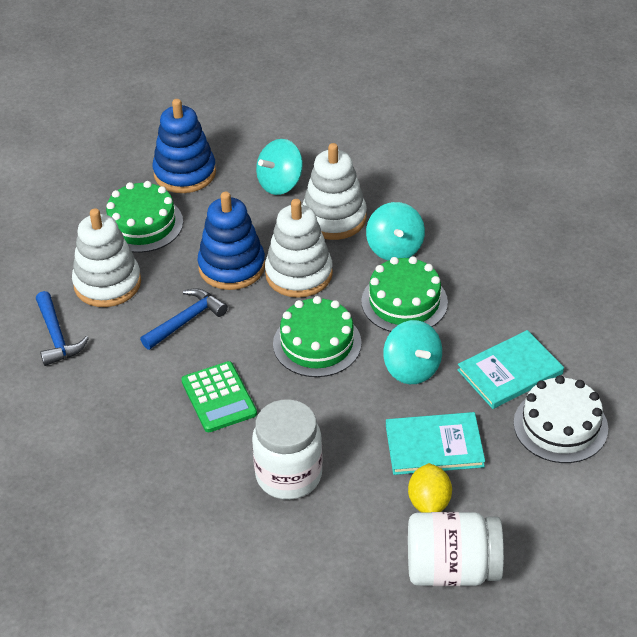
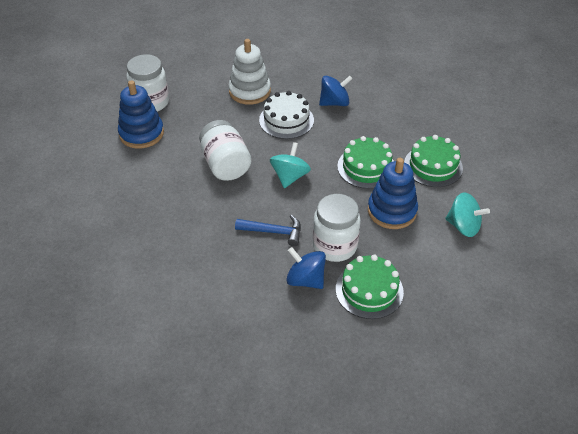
blue hammer: 2 -> 1
blue spinning top: 0 -> 2
green calculator: 1 -> 0
turquoise book: 2 -> 0
turquoise spinning top: 3 -> 2
white jar: 2 -> 3
white stacking toy: 3 -> 1
yellow lemon: 1 -> 0

